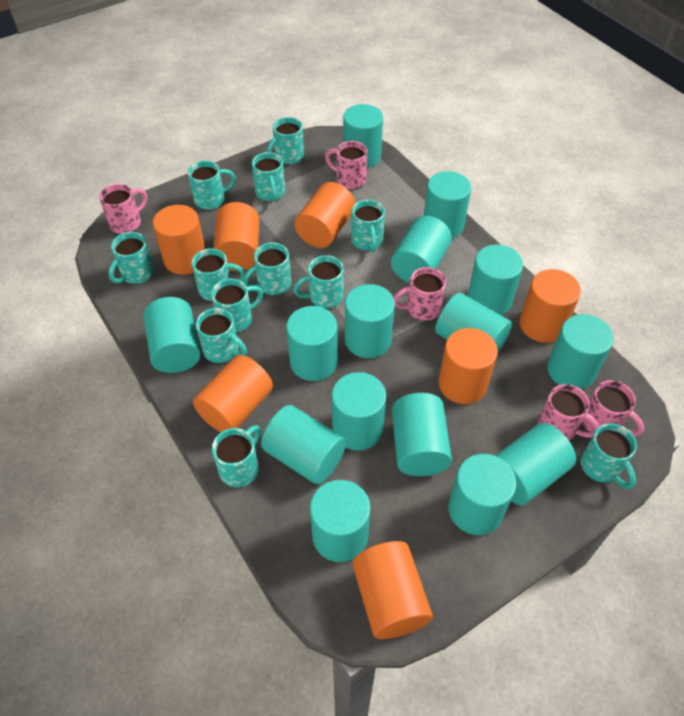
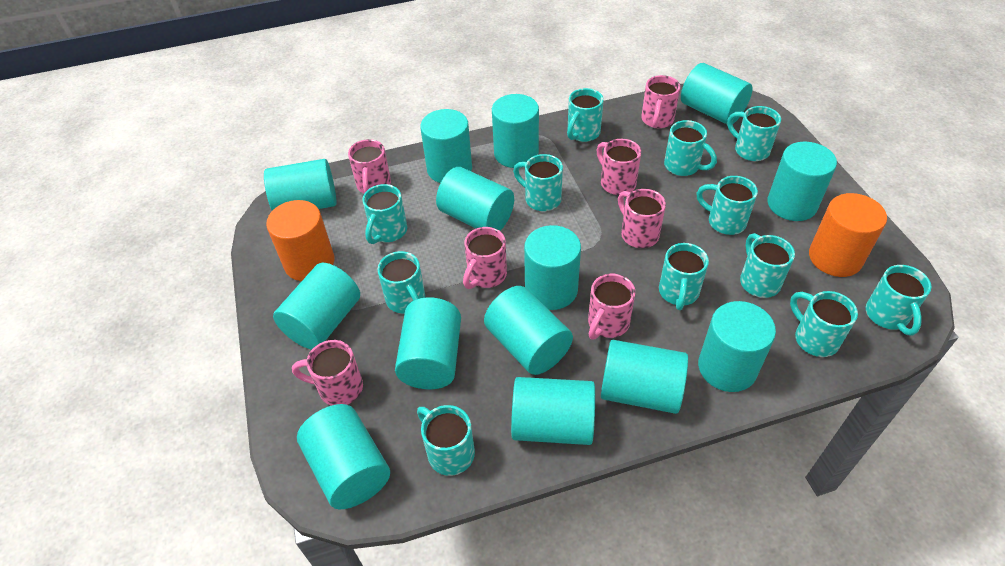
orange cylinder: 7 -> 2
pink mug: 5 -> 7
turquoise cylinder: 15 -> 14

